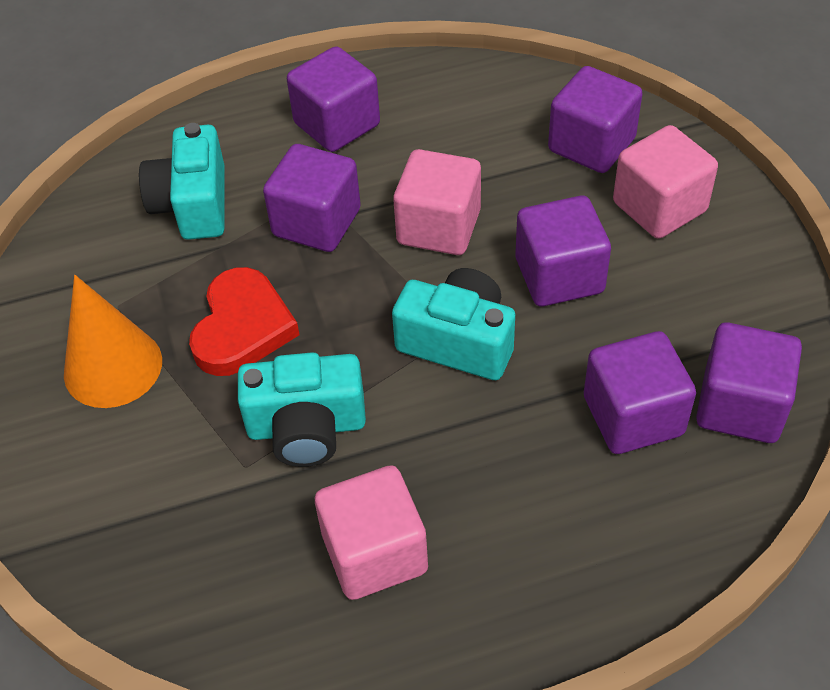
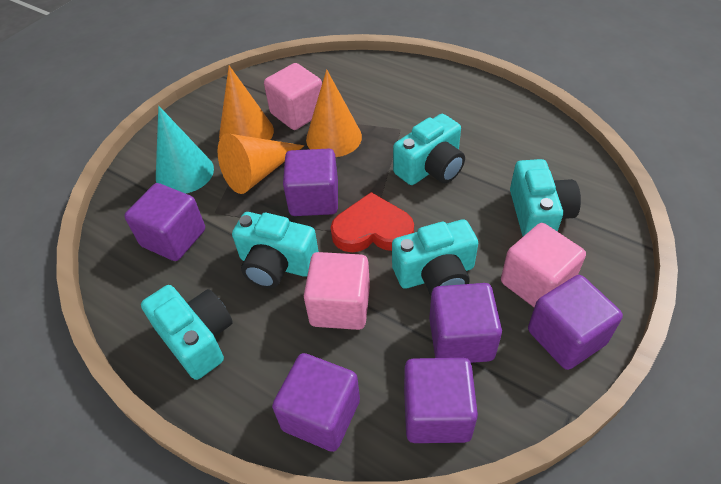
orange cone: 1 -> 3
turquoise camera: 3 -> 5
turquoise cone: 0 -> 1

